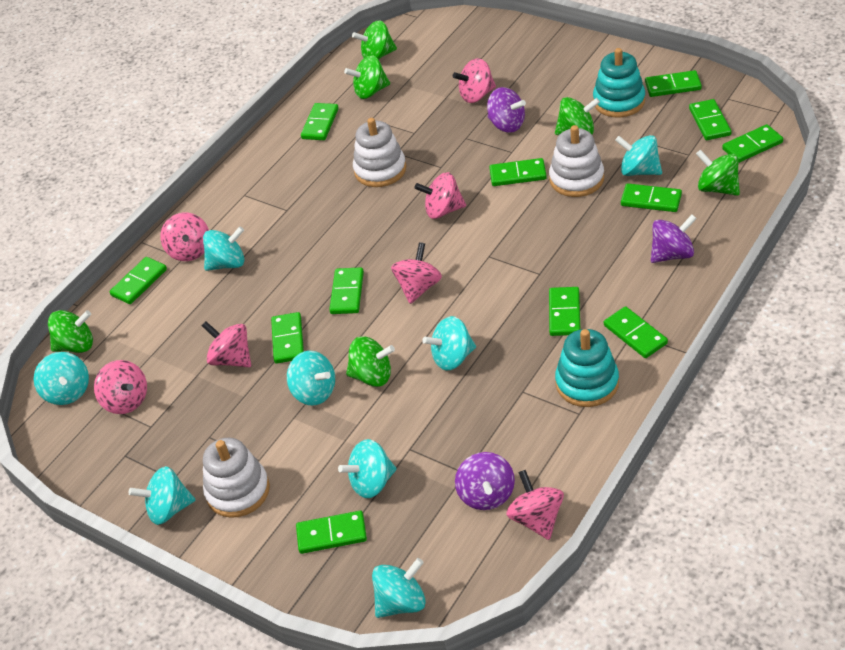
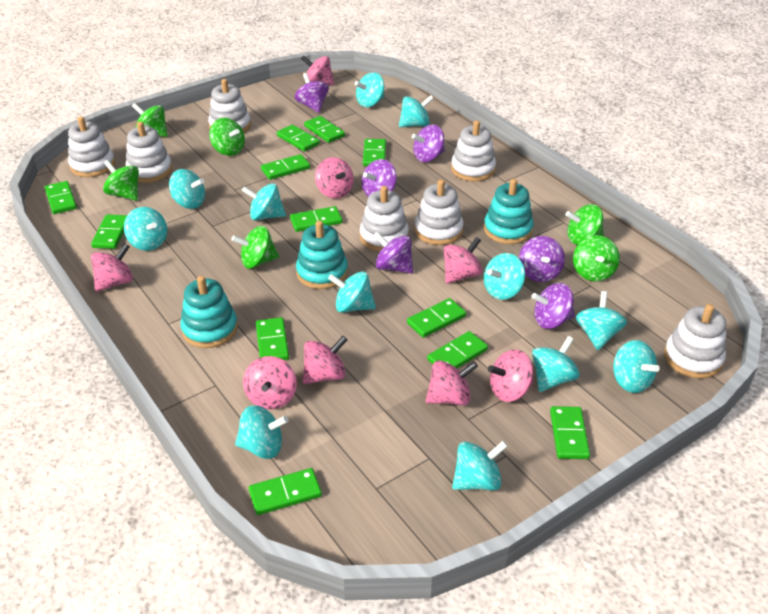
pink spinning top: 7 -> 8
purple spinning top: 3 -> 6
turquoise spinning top: 8 -> 12
turquoise stacking toy: 2 -> 3
white stacking toy: 3 -> 7

